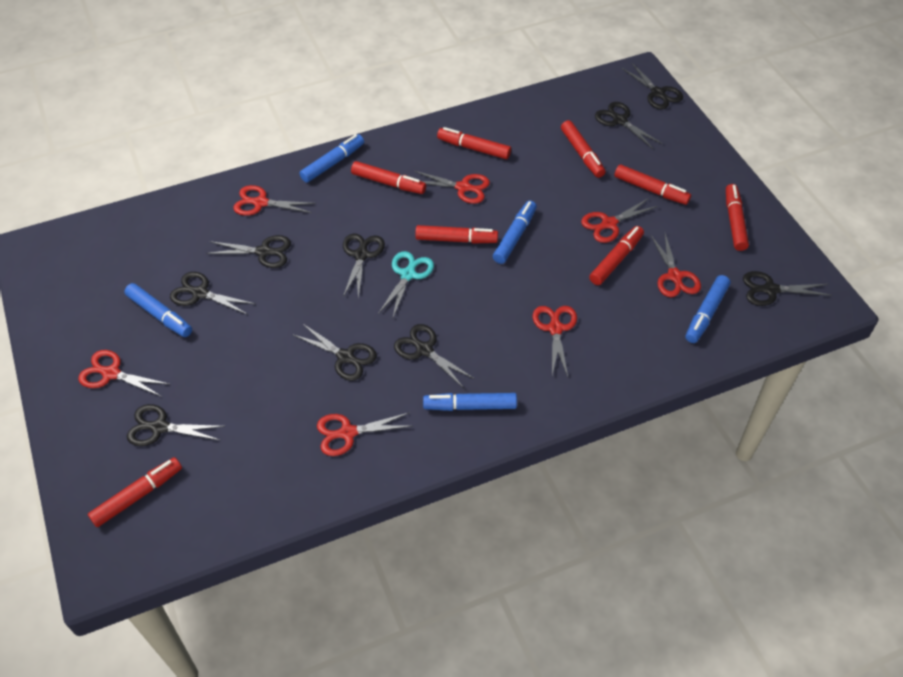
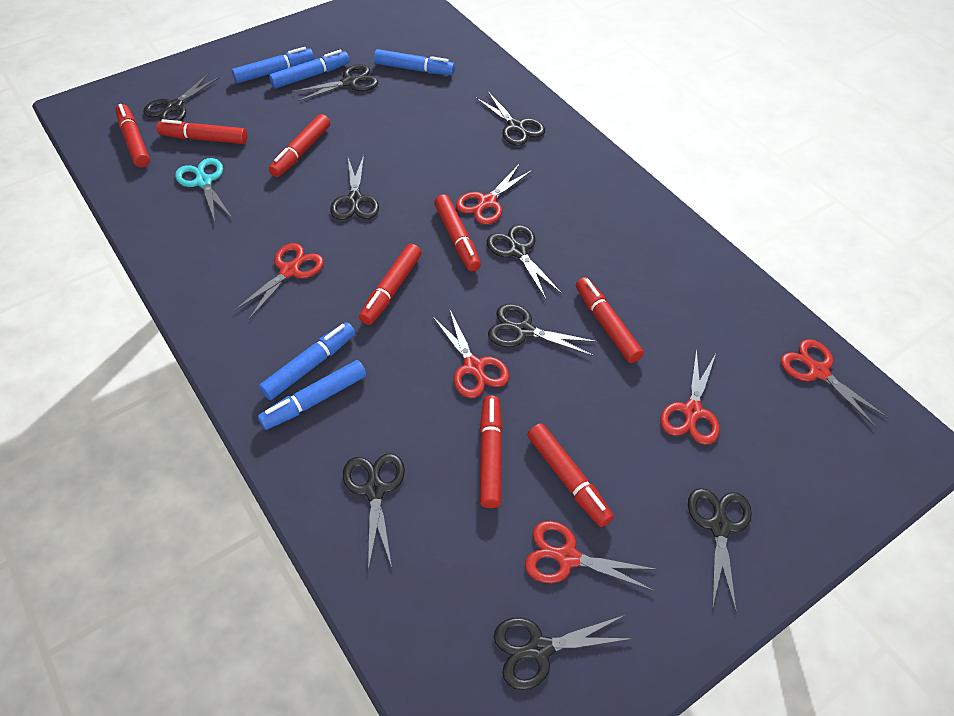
red scissors: 7 -> 6

